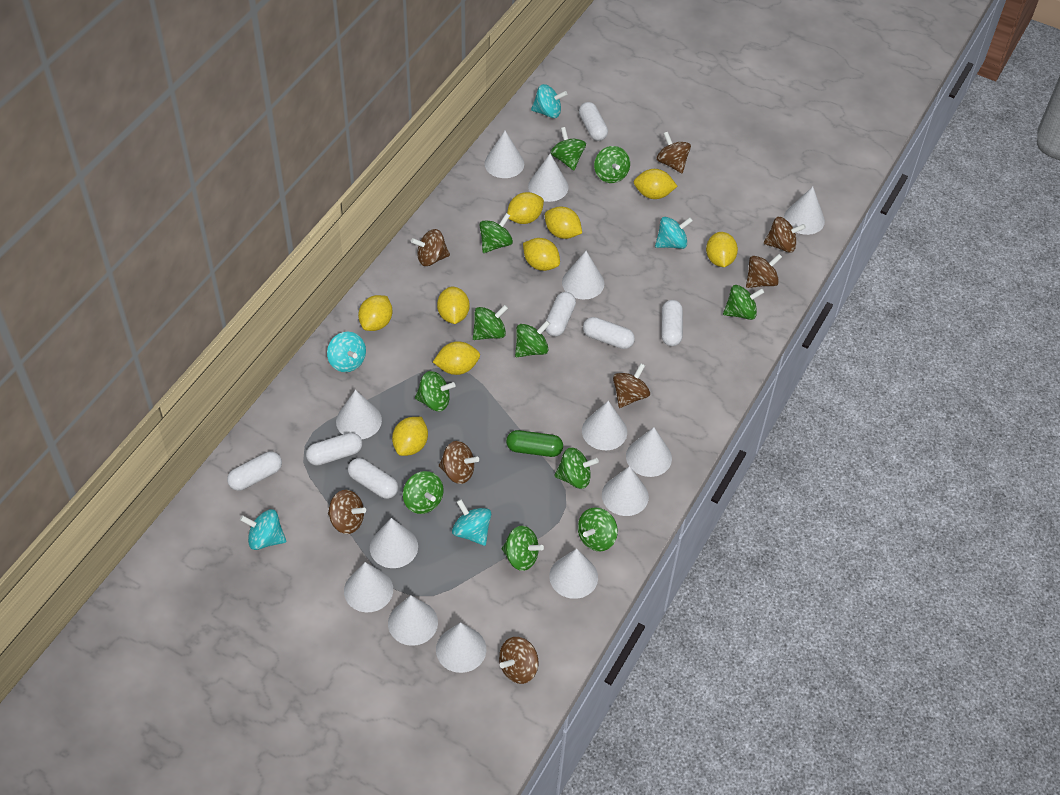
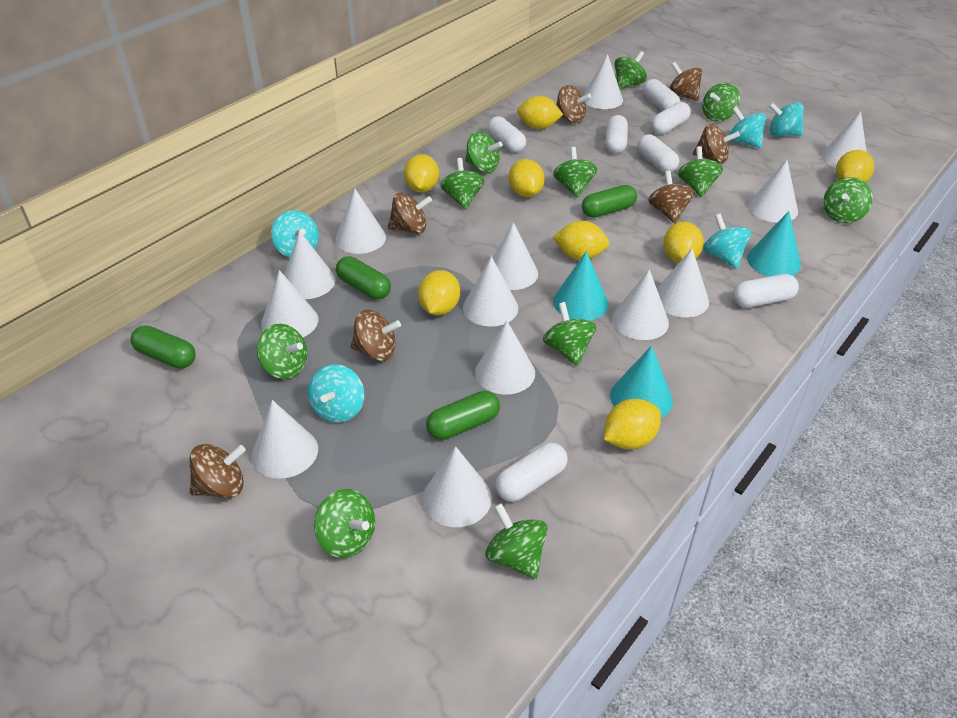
brown spinning top: 8 -> 7
green capsule: 1 -> 4
turquoise cone: 0 -> 3
yellow lemon: 9 -> 8

